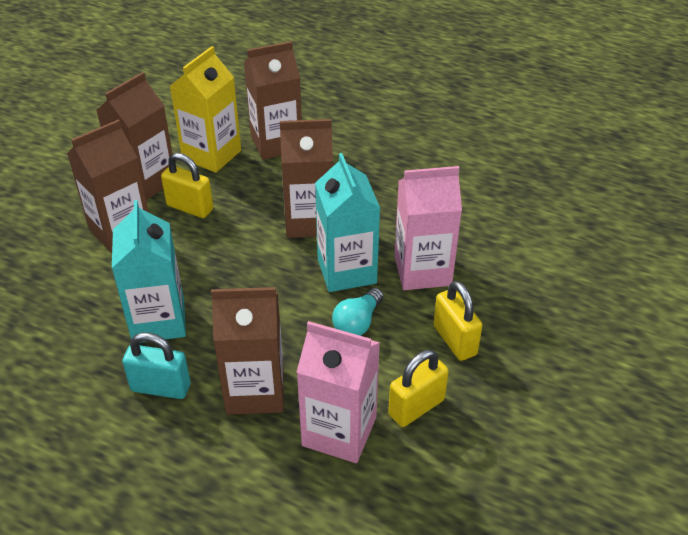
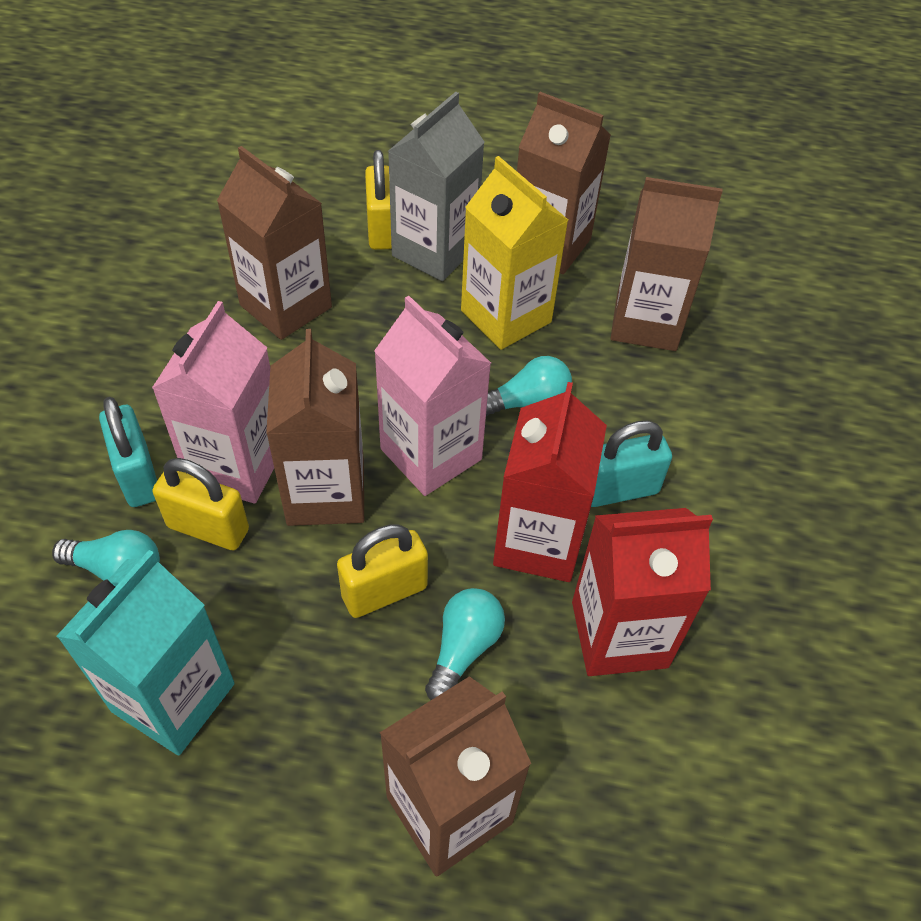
grey carton: 0 -> 1
red carton: 0 -> 2
turquoise carton: 2 -> 1
turquoise light bulb: 1 -> 3
turquoise padlock: 1 -> 2

